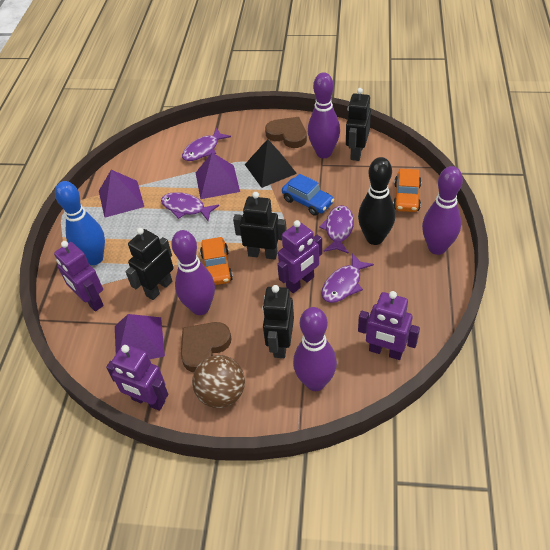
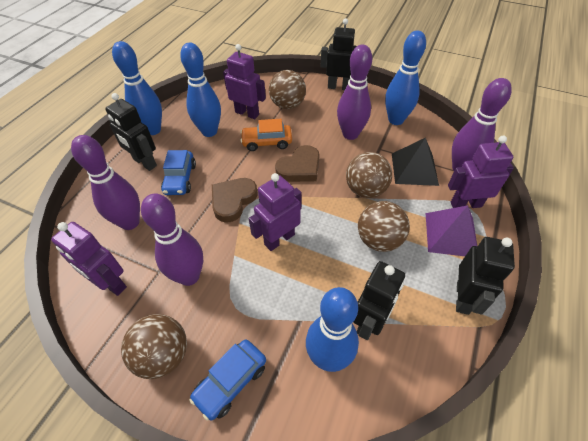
black bowling pin: 1 -> 0
blue bowling pin: 1 -> 4
blue car: 1 -> 2
brown ball: 1 -> 4
orange car: 2 -> 1
purple fish: 4 -> 0
purple pyramid: 3 -> 1

